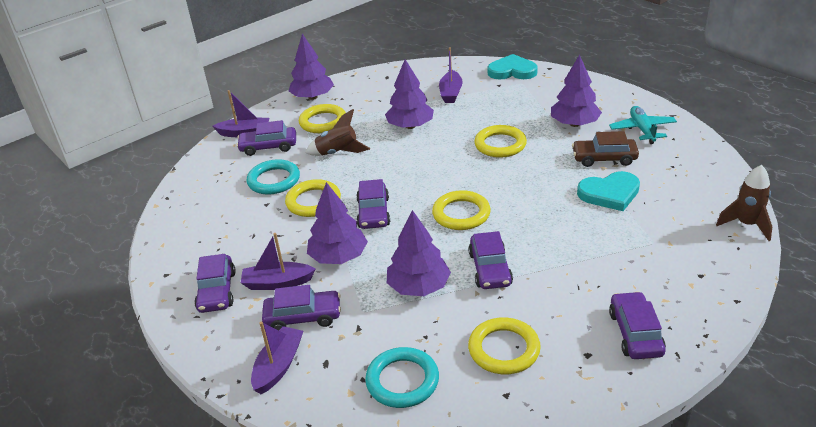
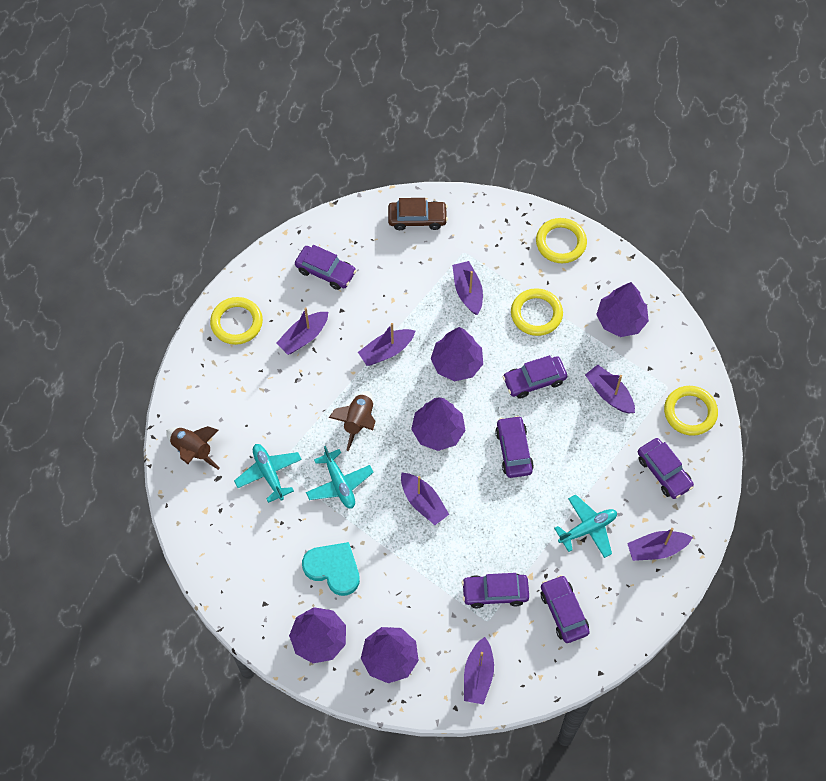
purple boat: 4 -> 7
turquoise heart: 2 -> 1
turquoise plane: 1 -> 3
turquoise ring: 2 -> 0
yellow ring: 5 -> 4

